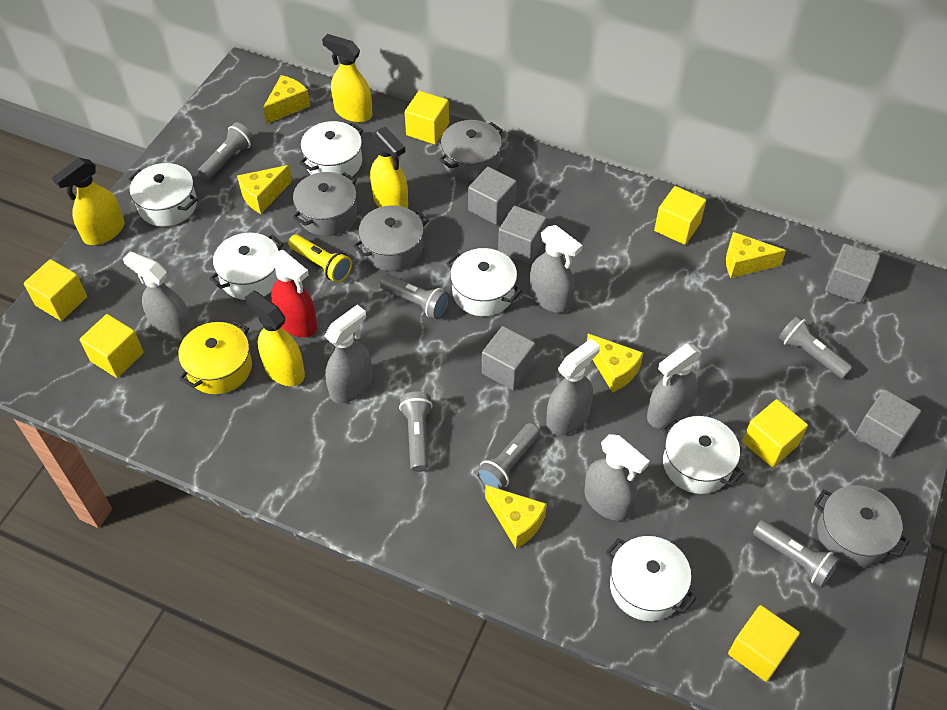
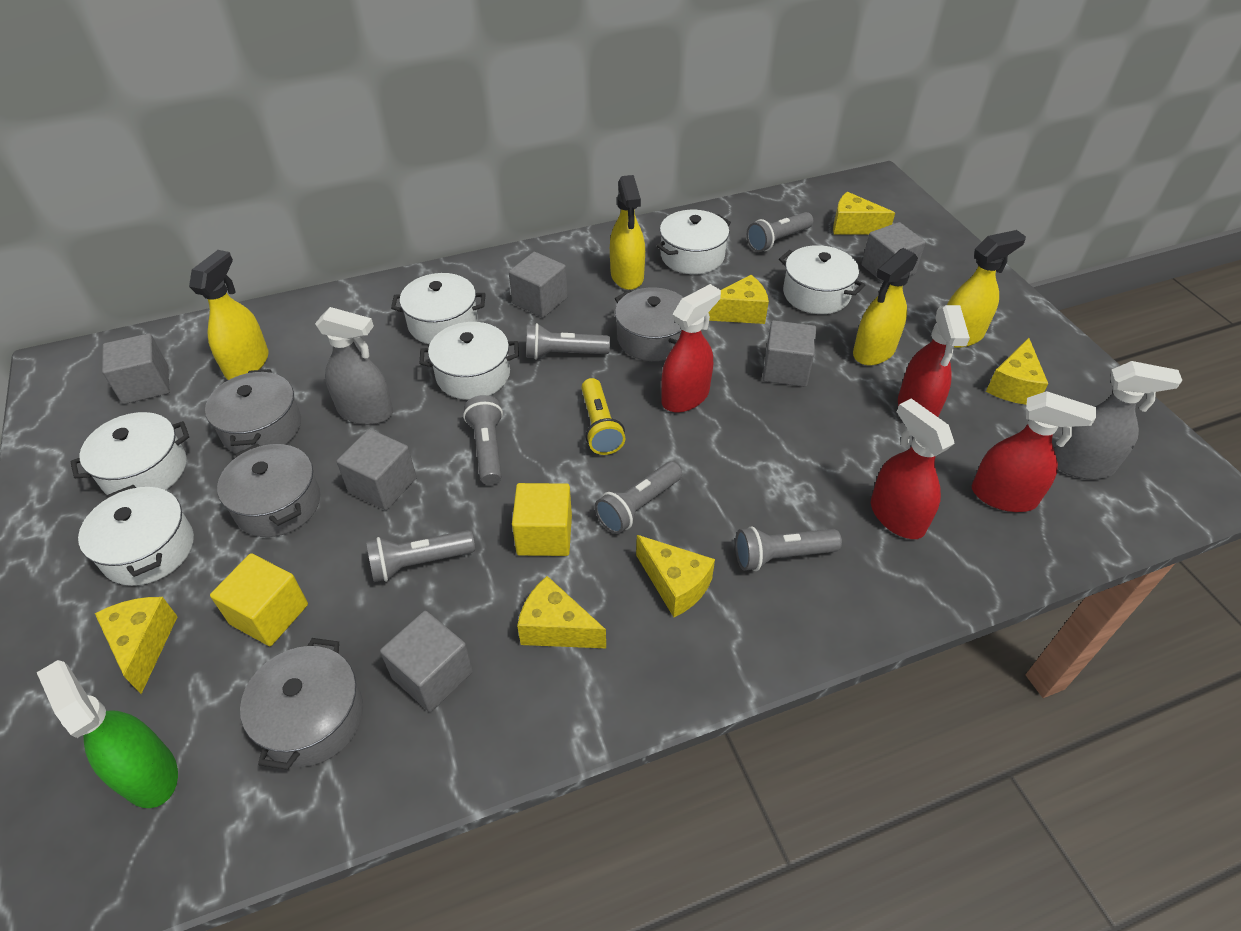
green spray bottle: 0 -> 1
grey cube: 5 -> 6
grey spray bottle: 6 -> 2
red spray bottle: 1 -> 4
yellow cheese: 5 -> 6
yellow cube: 6 -> 2
yellow pot: 1 -> 0

